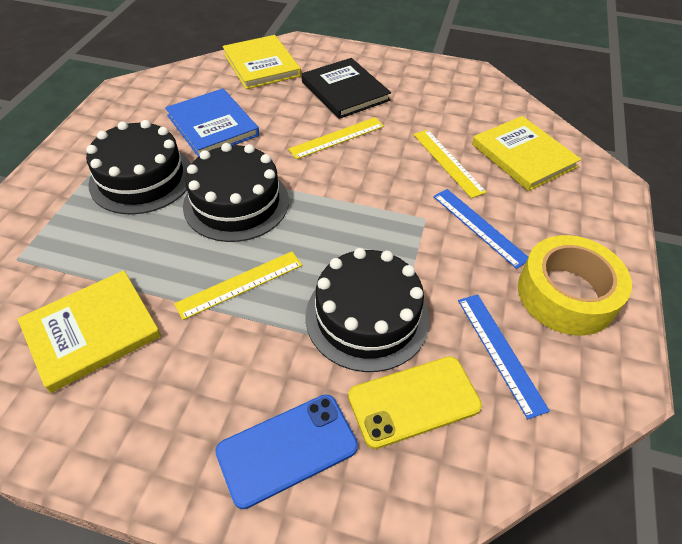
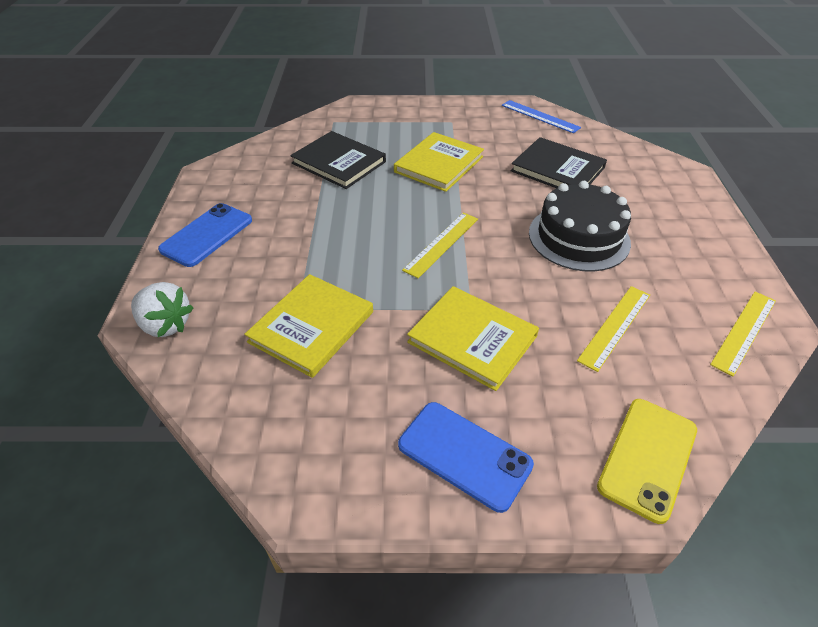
black book: 1 -> 2
black cake: 3 -> 1
blue book: 1 -> 0
blue phone: 1 -> 2
blue ruler: 2 -> 1
white strawberry: 0 -> 1
yellow tape: 1 -> 0

